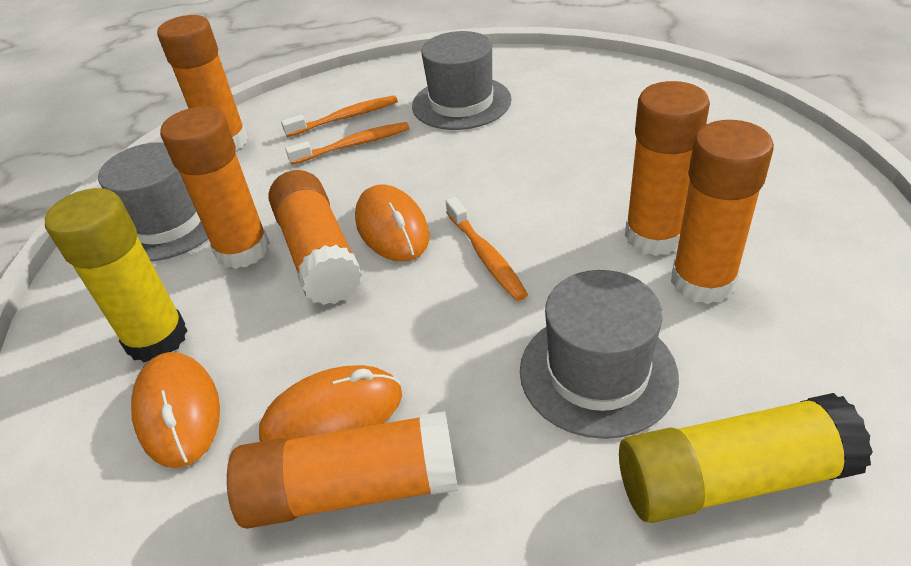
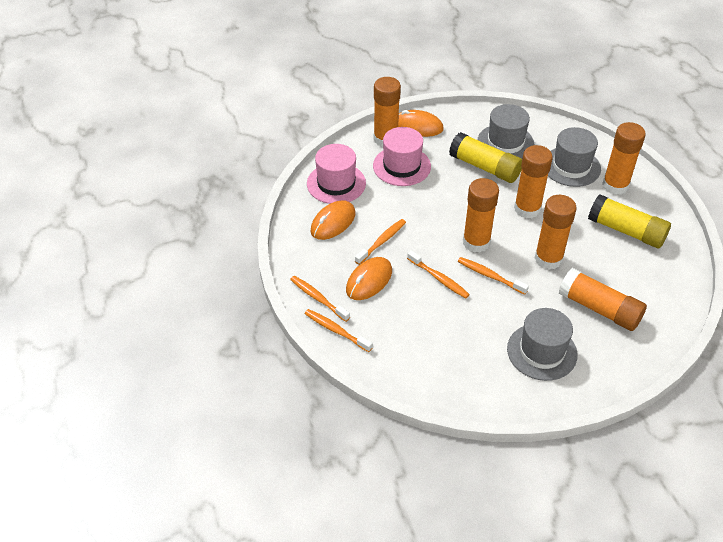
orange toothbrush: 3 -> 5
pink hat: 0 -> 2

